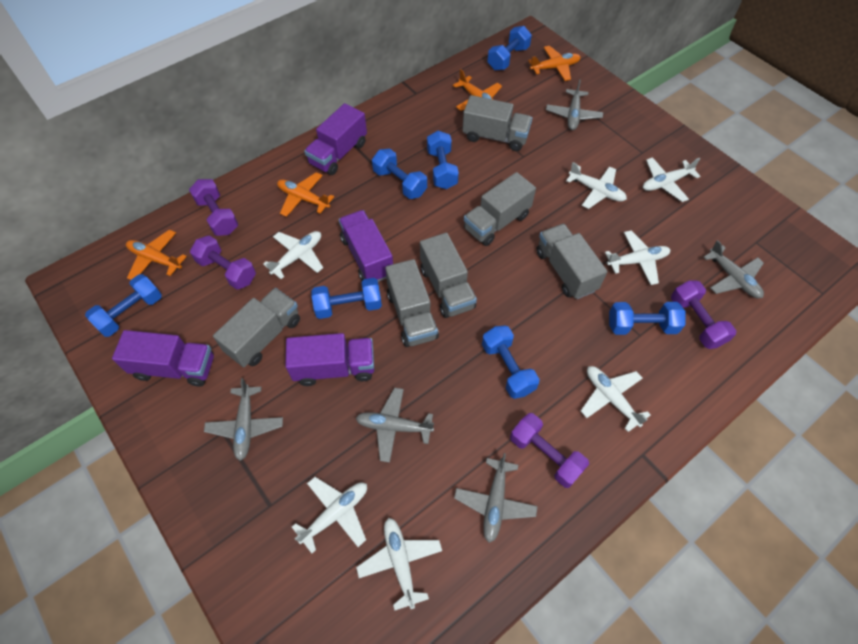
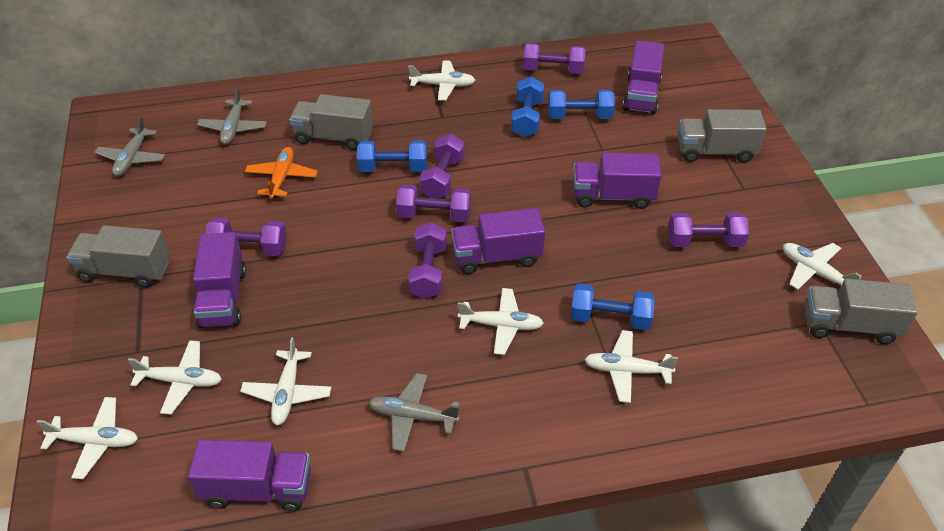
blue dumbbell: 7 -> 4
grey plane: 5 -> 3
grey truck: 6 -> 4
orange plane: 4 -> 1
purple dumbbell: 4 -> 6
purple truck: 4 -> 5

